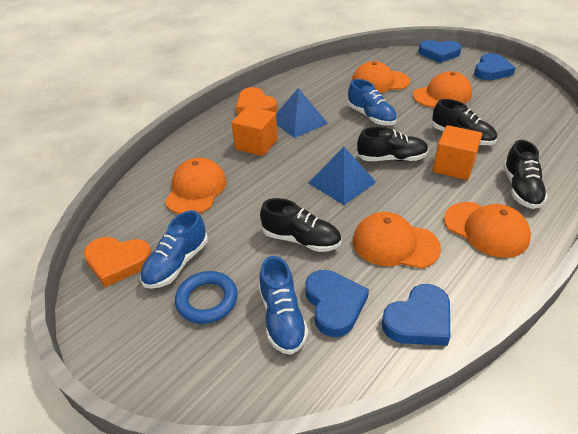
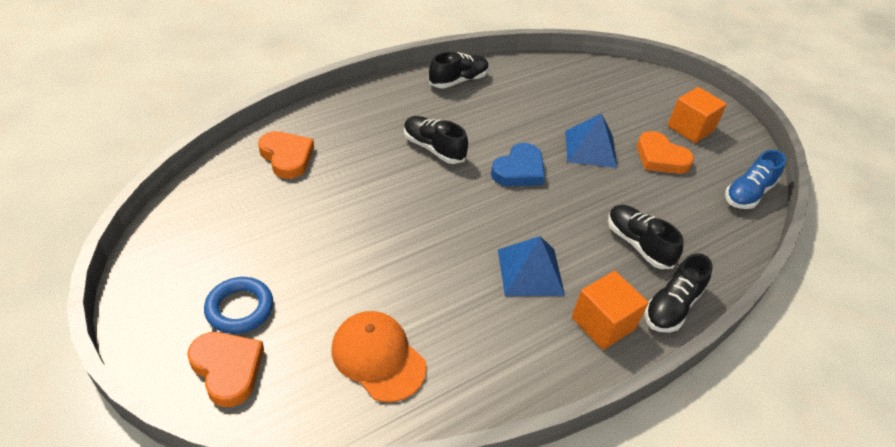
blue heart: 4 -> 1
blue shoe: 3 -> 1
orange cap: 5 -> 1
orange heart: 2 -> 3

